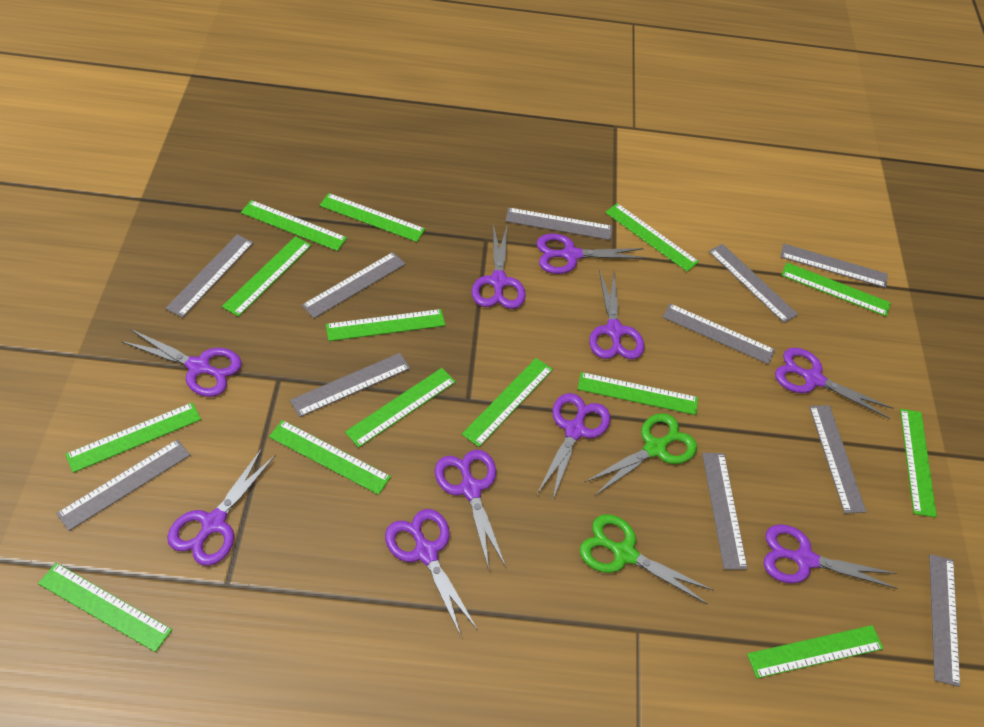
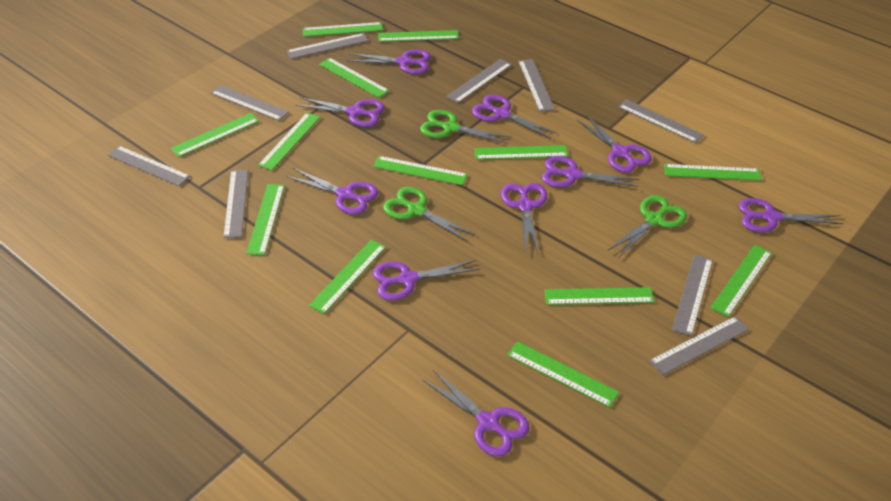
green ruler: 14 -> 13
green scissors: 2 -> 3
grey ruler: 11 -> 9

